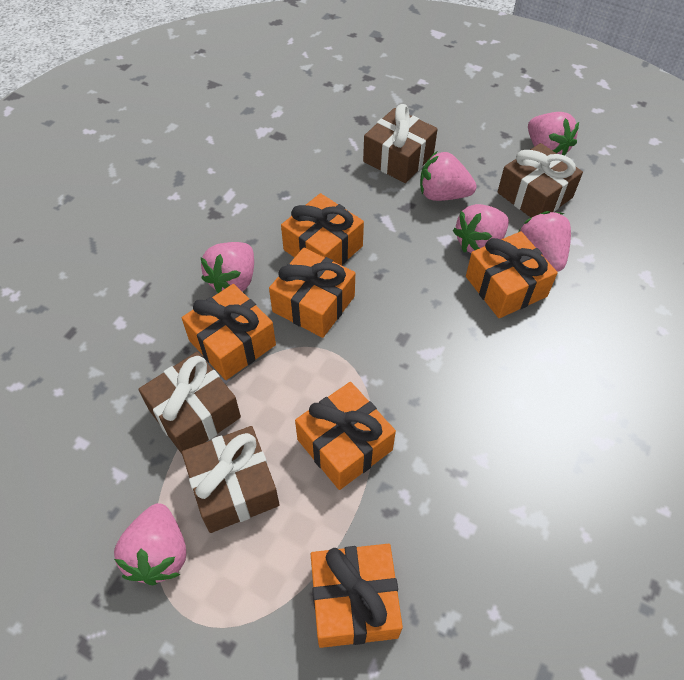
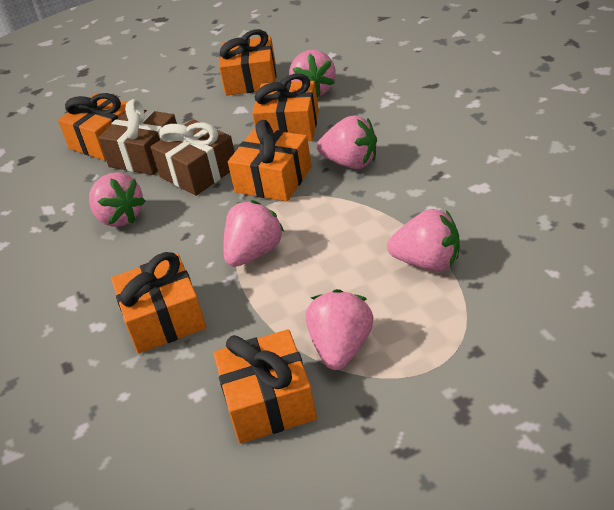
brown gift: 4 -> 2

